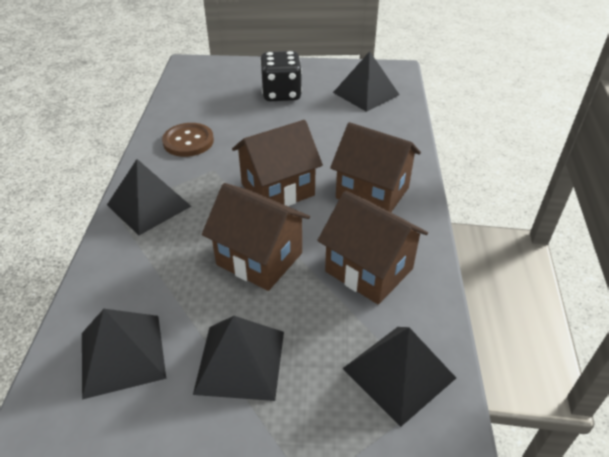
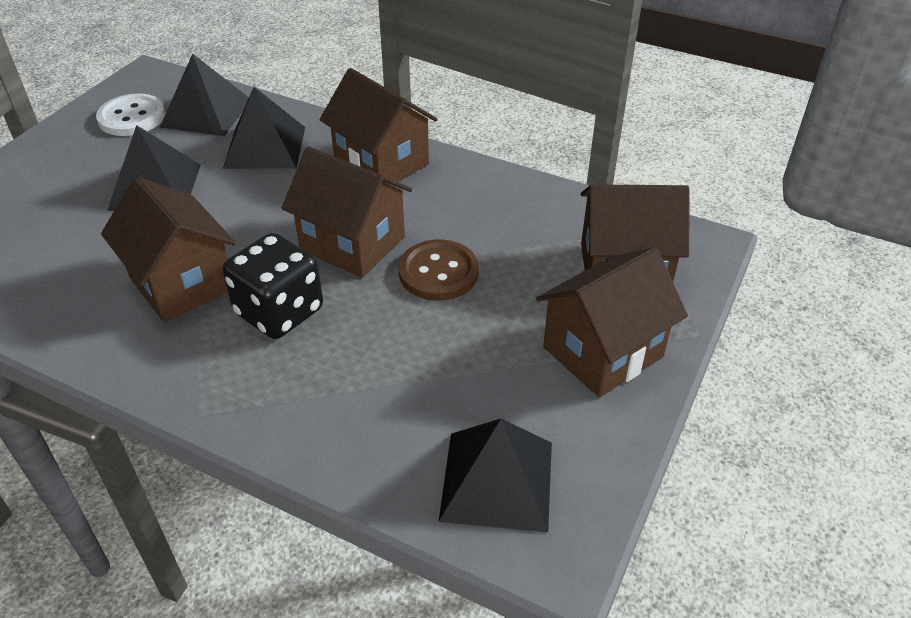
black pyramid: 5 -> 4
brown house: 4 -> 5
white button: 0 -> 1

